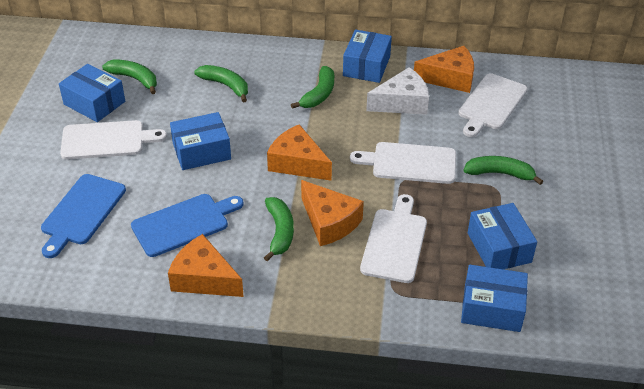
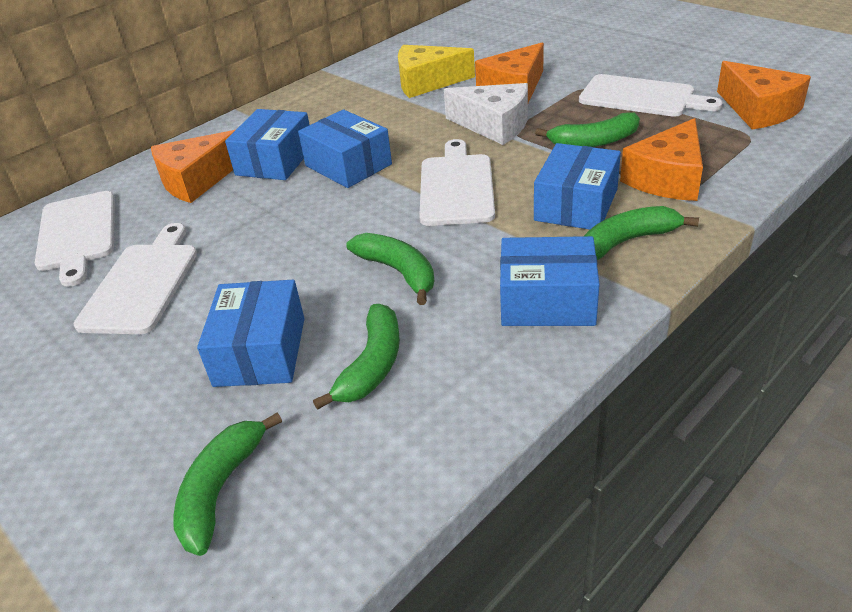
blue cutting board: 2 -> 0
yellow cheese: 0 -> 1

